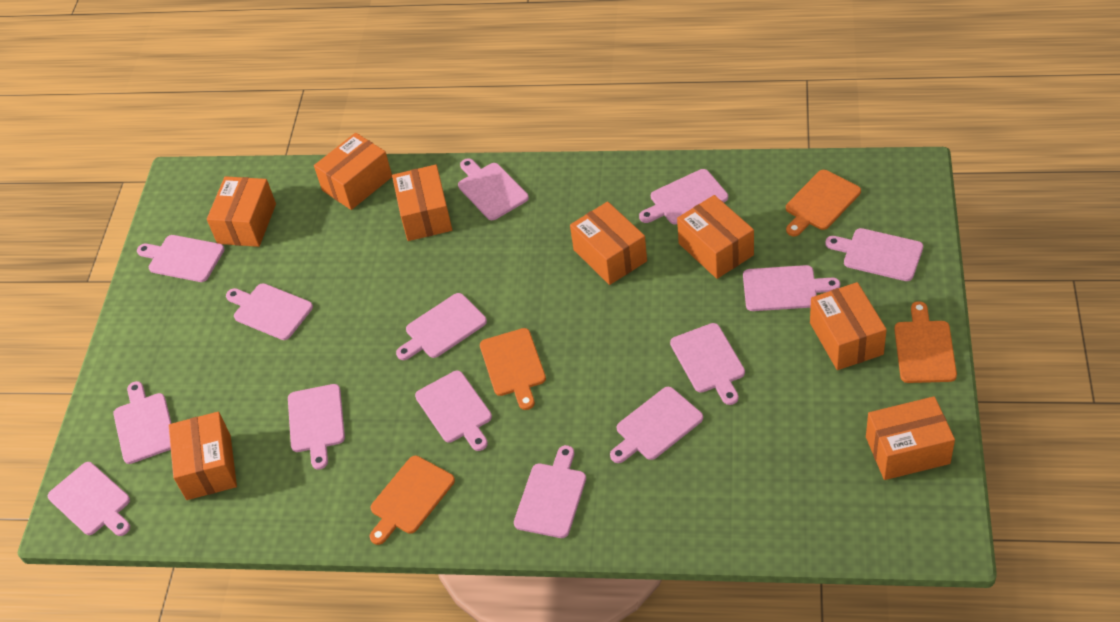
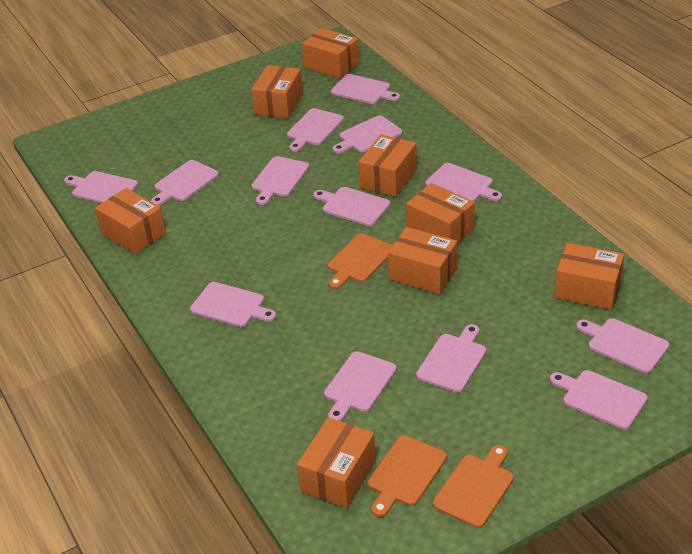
orange cutting board: 4 -> 3
pink cutting board: 14 -> 13

